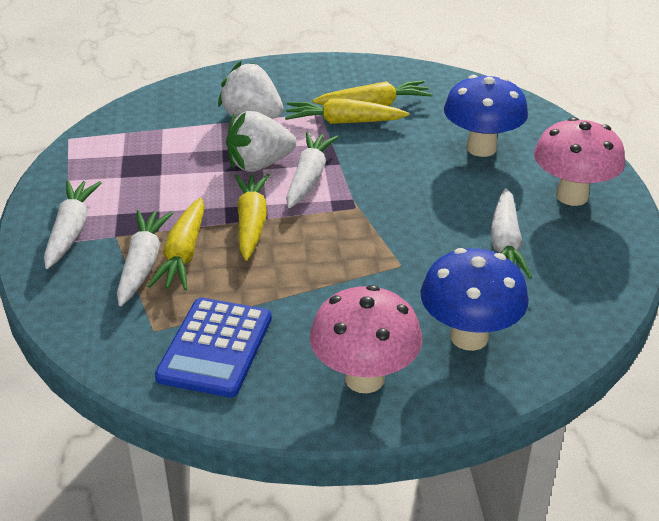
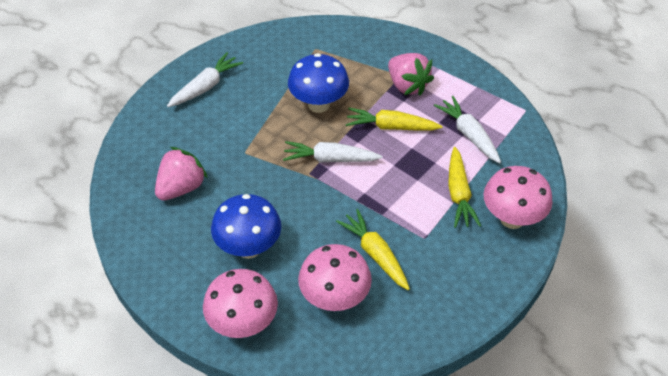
blue calculator: 1 -> 0
pink mushroom: 2 -> 3
pink strawberry: 0 -> 2
white carrot: 4 -> 3
white strawberry: 2 -> 0
yellow carrot: 4 -> 3

